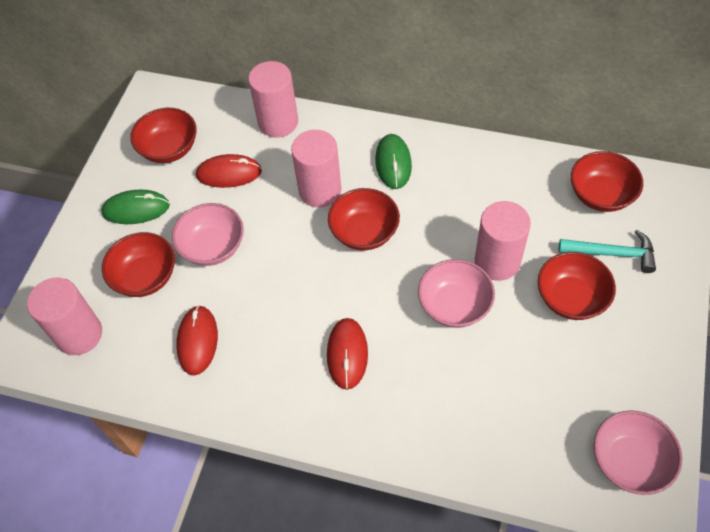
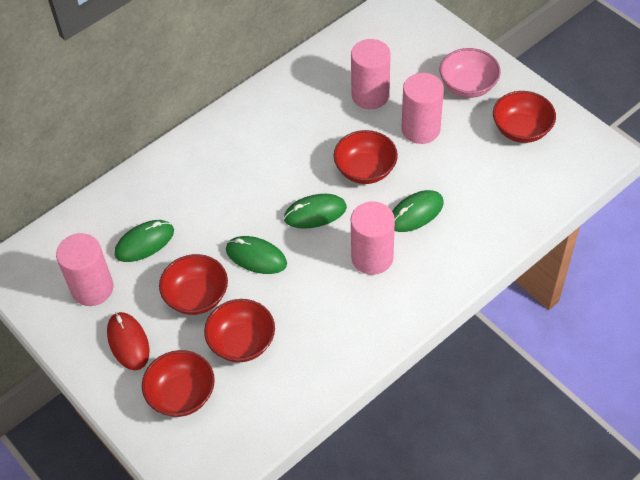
green mouse: 2 -> 4
pink bowl: 3 -> 1
red mouse: 3 -> 1
turquoise hammer: 1 -> 0

